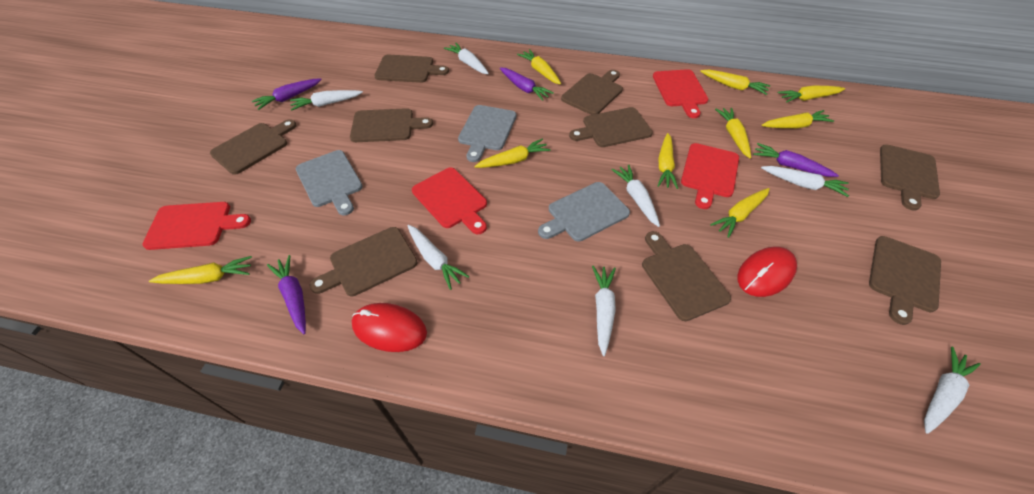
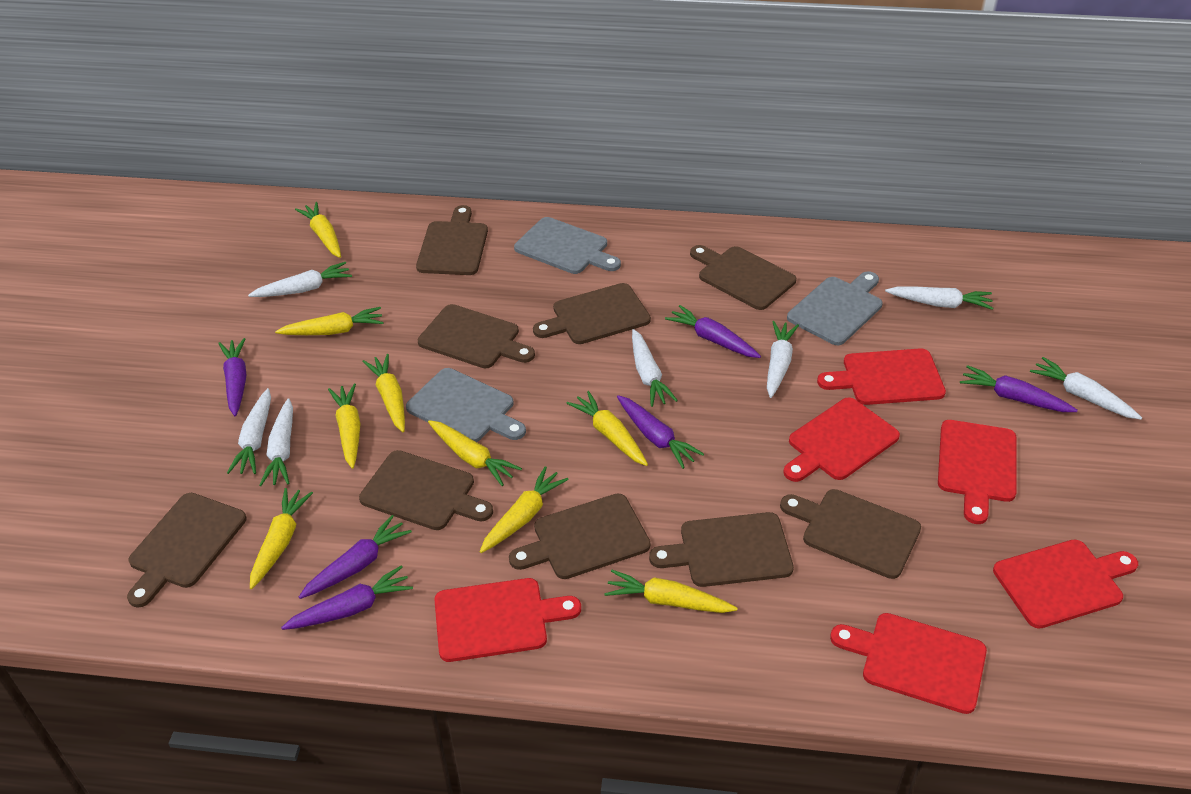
purple carrot: 4 -> 6
red cutting board: 4 -> 6
red mouse: 2 -> 0

